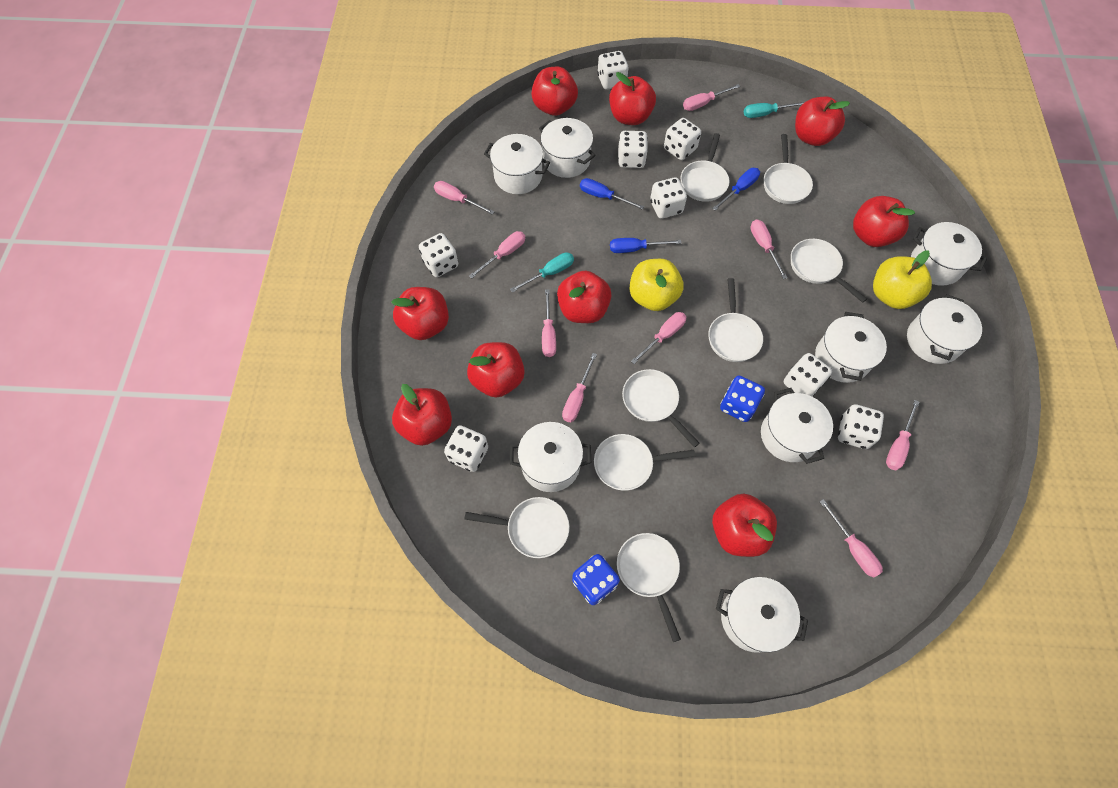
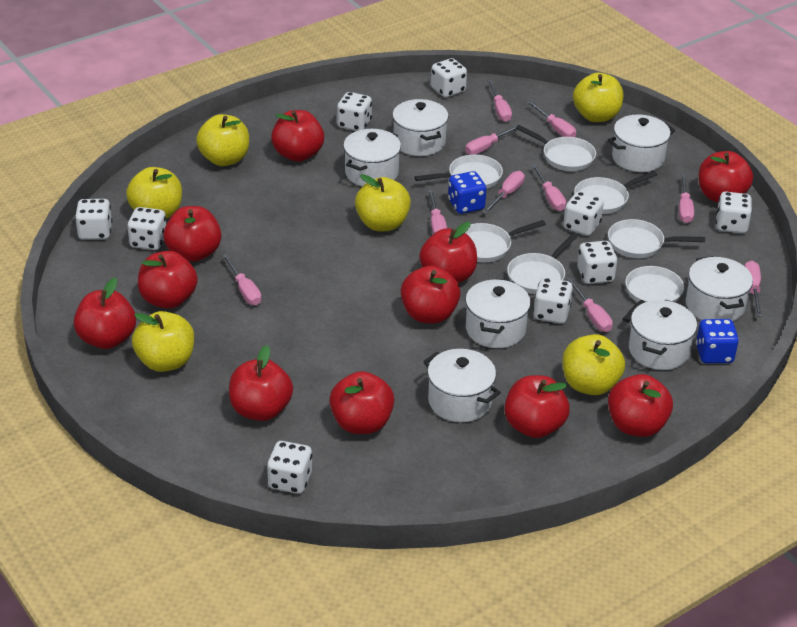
blue screwdriver: 3 -> 0
pink screwdriver: 9 -> 10
red apple: 9 -> 11
turquoise screwdriver: 2 -> 0
white dice: 8 -> 9
white pan: 8 -> 7
white pot: 8 -> 7
yellow apple: 2 -> 6

